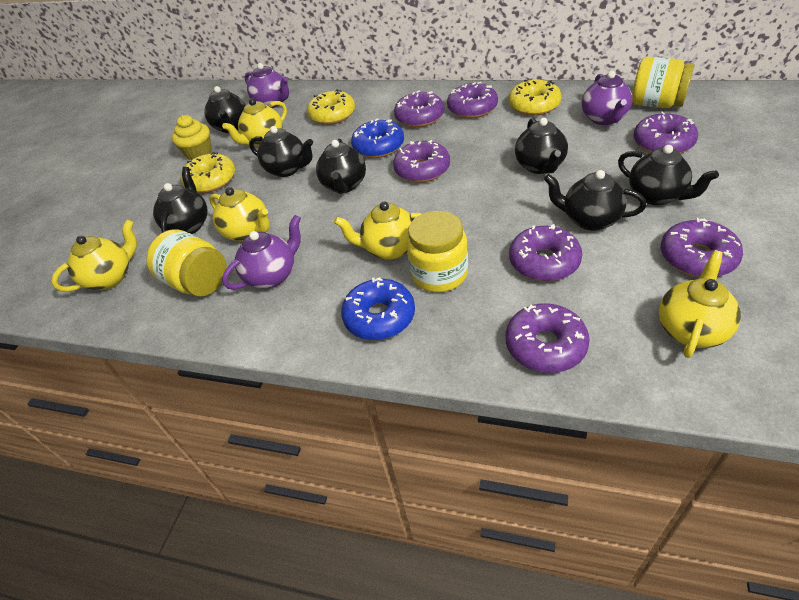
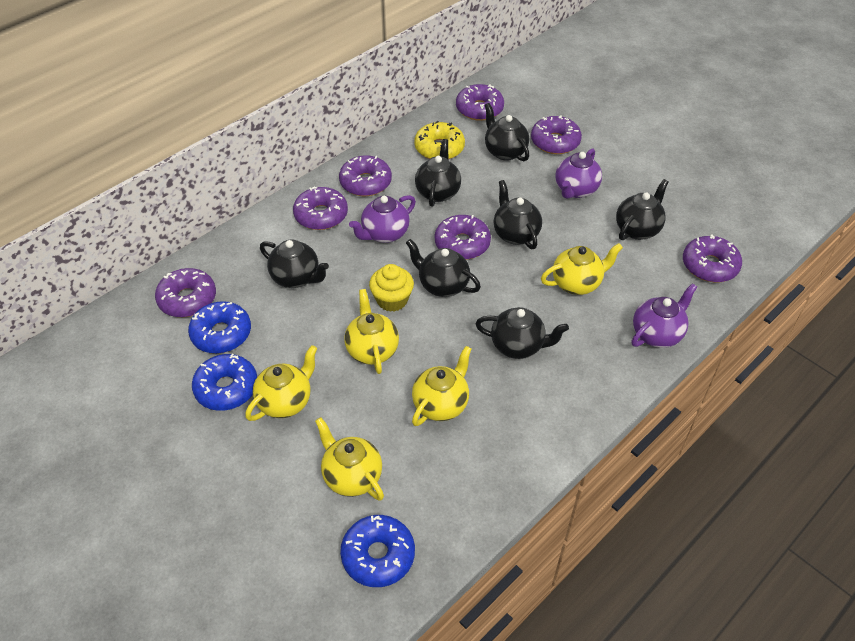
blue donut: 2 -> 3
yellow donut: 3 -> 1
yellow jar: 3 -> 0

